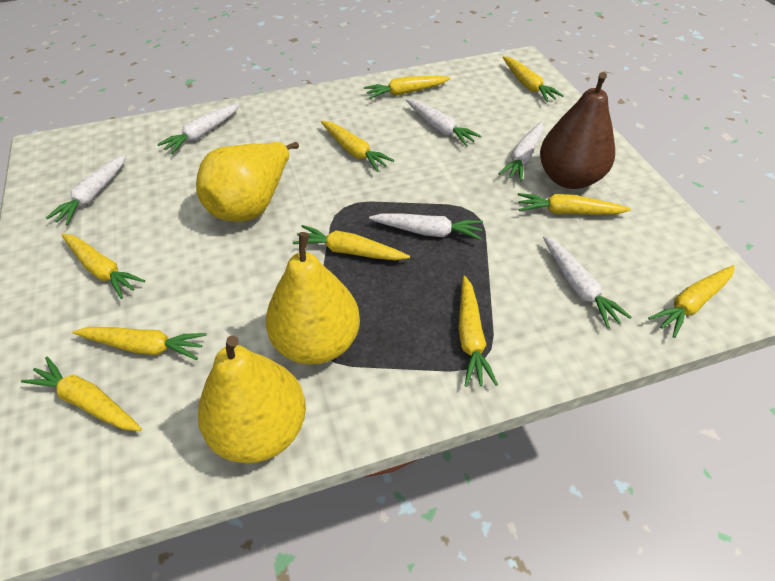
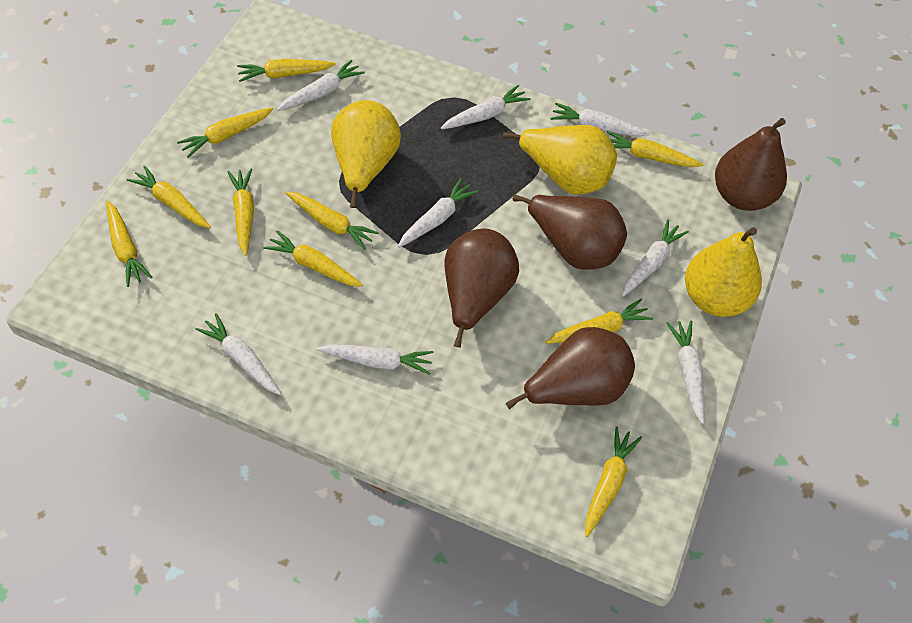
brown pear: 1 -> 4
white carrot: 6 -> 8

